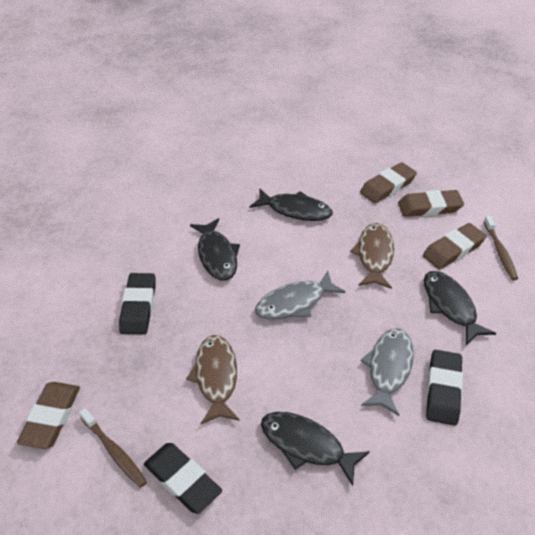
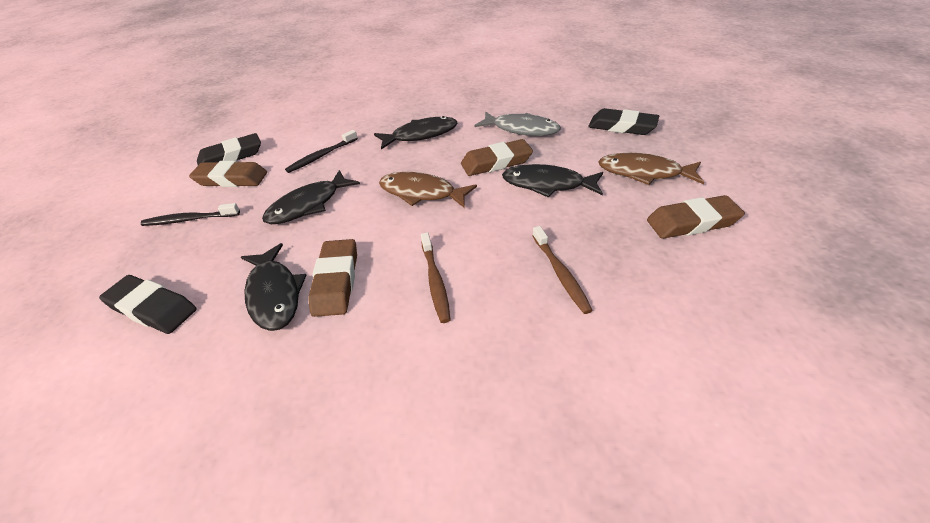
black toothbrush: 0 -> 2
grey fish: 2 -> 1

